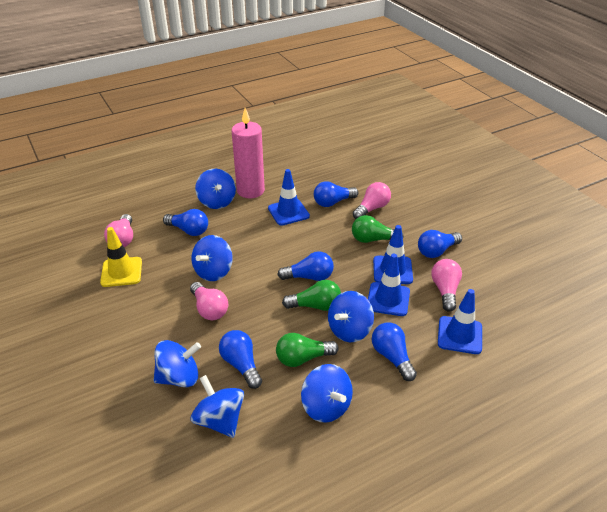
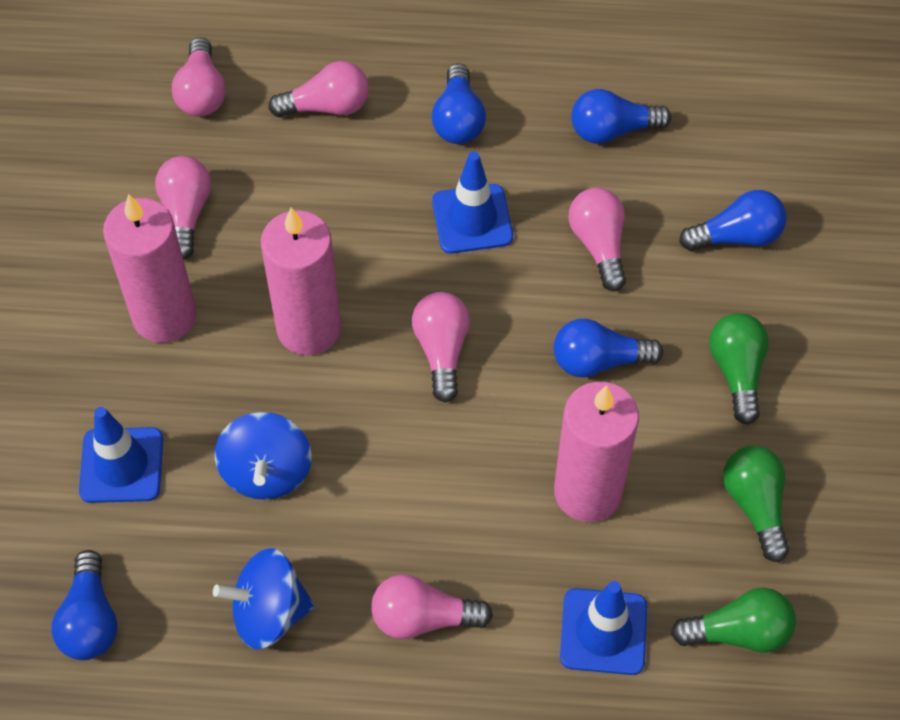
blue light bulb: 6 -> 5
blue spinning top: 6 -> 2
blue traffic cone: 4 -> 3
pink candle: 1 -> 3
pink light bulb: 4 -> 6
yellow traffic cone: 1 -> 0

